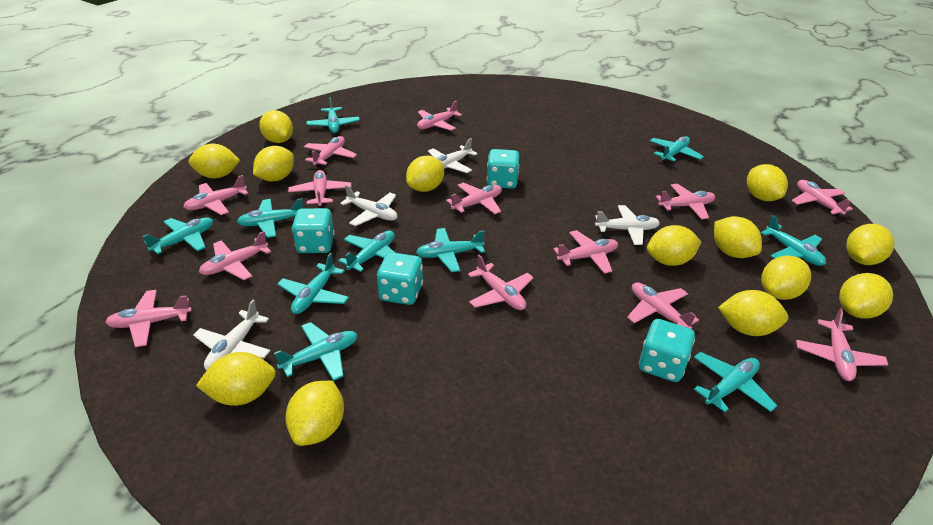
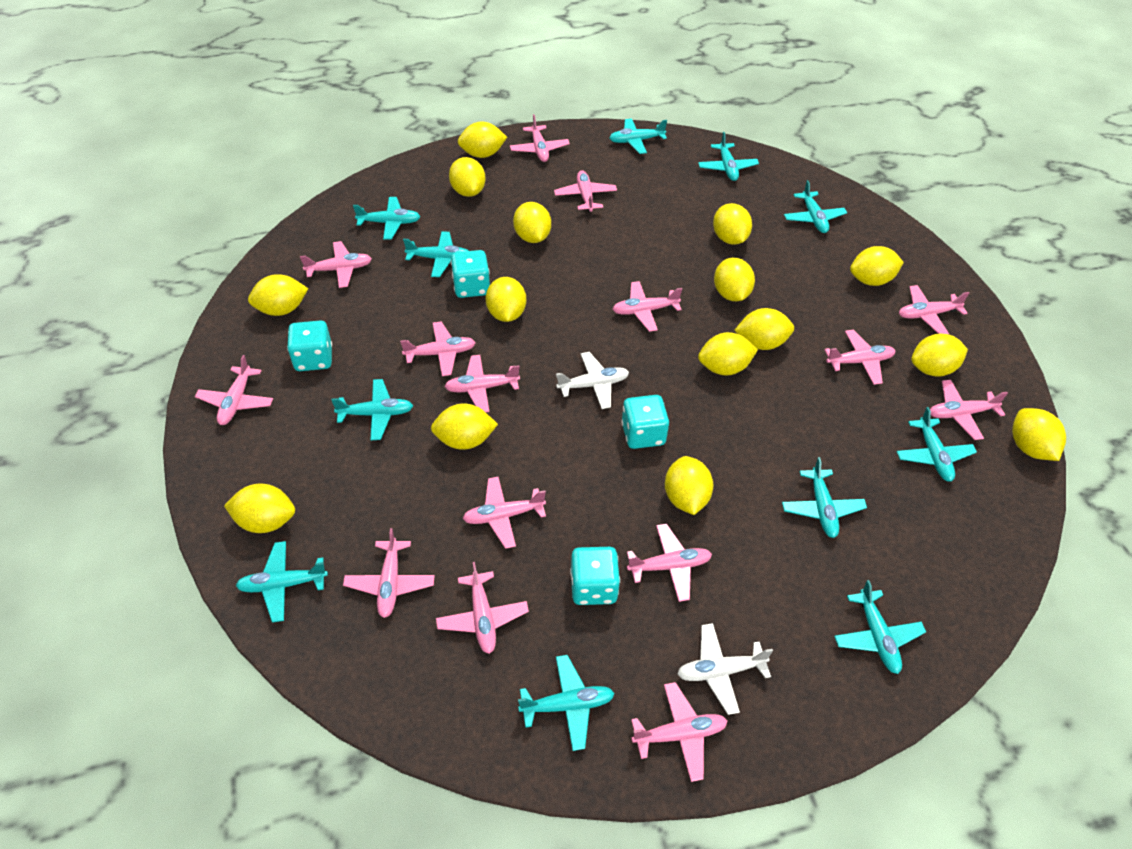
pink plane: 13 -> 15
turquoise plane: 10 -> 11
white plane: 4 -> 2
yellow lemon: 13 -> 15

